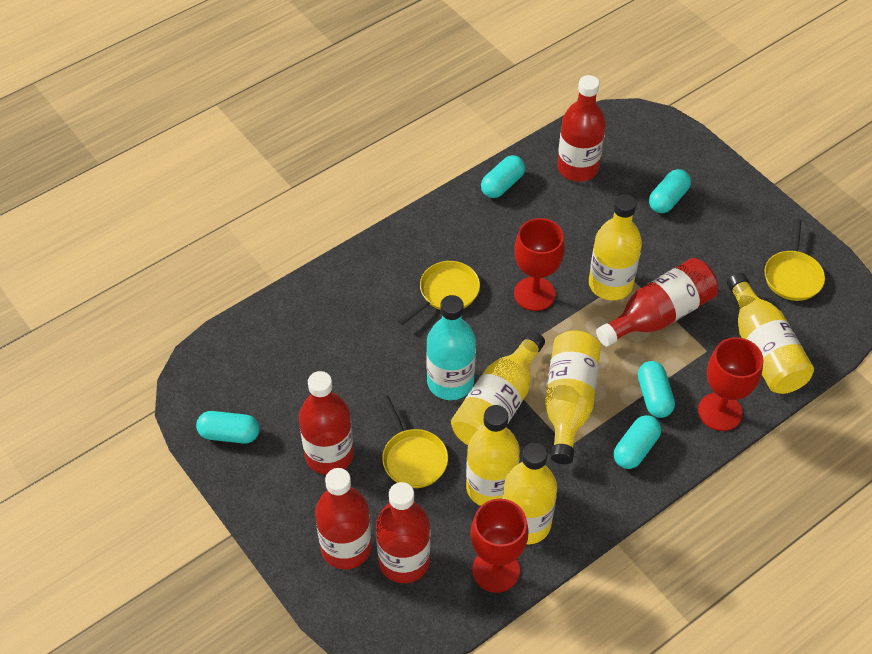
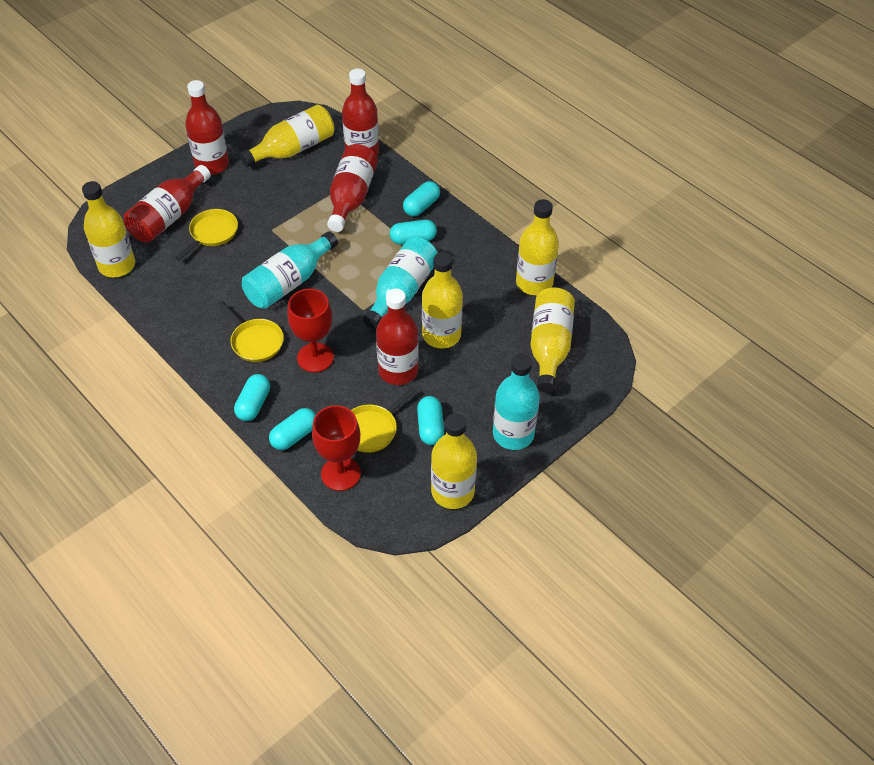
red goblet: 3 -> 2
turquoise bottle: 1 -> 3

